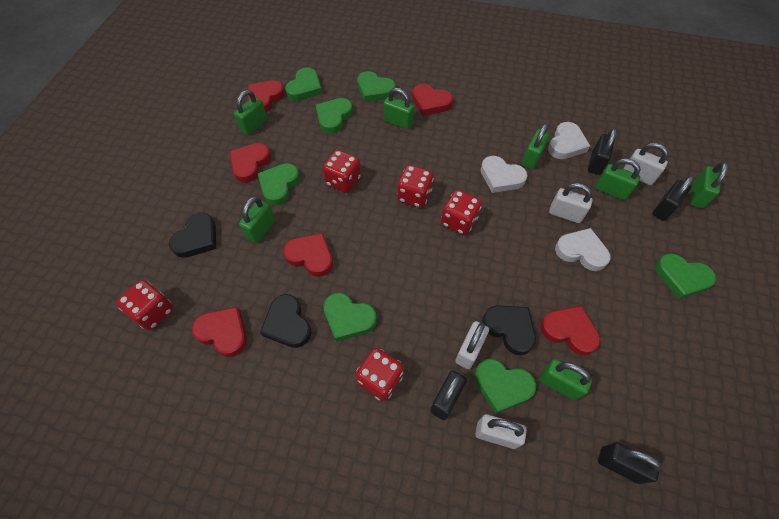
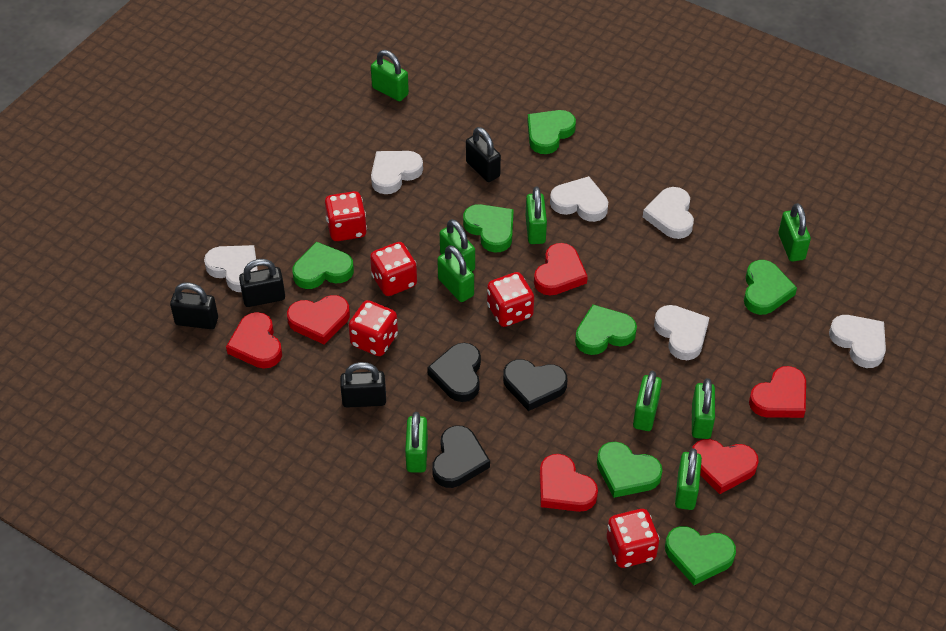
green padlock: 7 -> 9
white heart: 3 -> 6
white padlock: 4 -> 0

